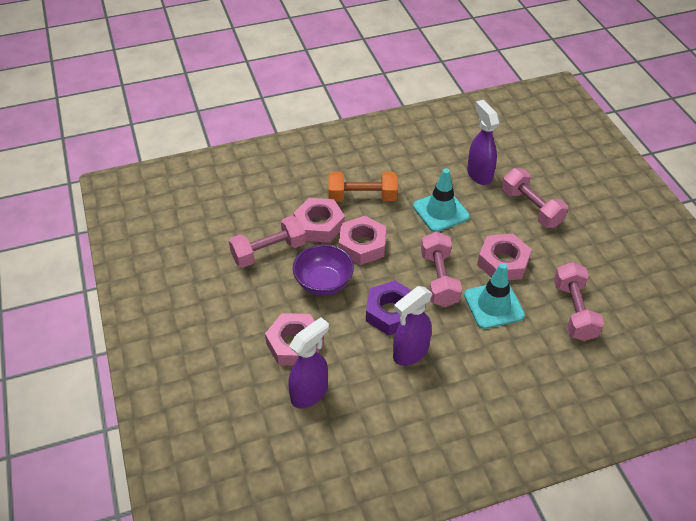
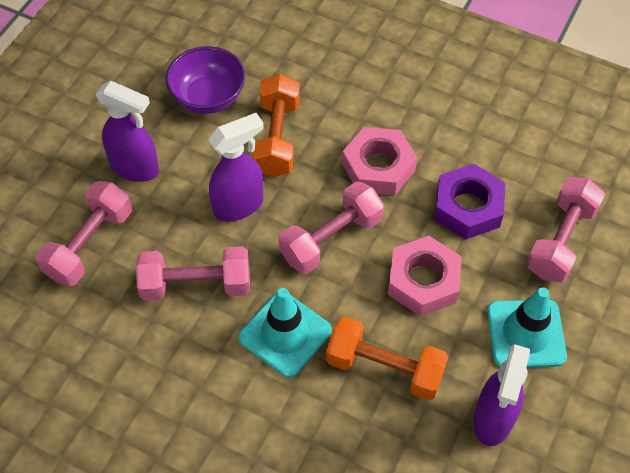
orange dumbbell: 1 -> 2
pink nut: 4 -> 2

